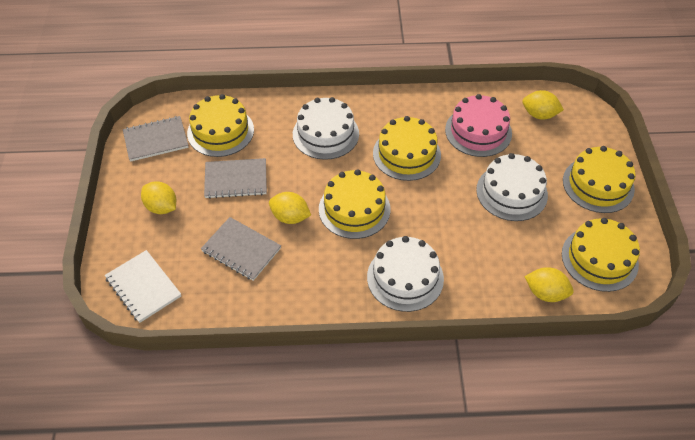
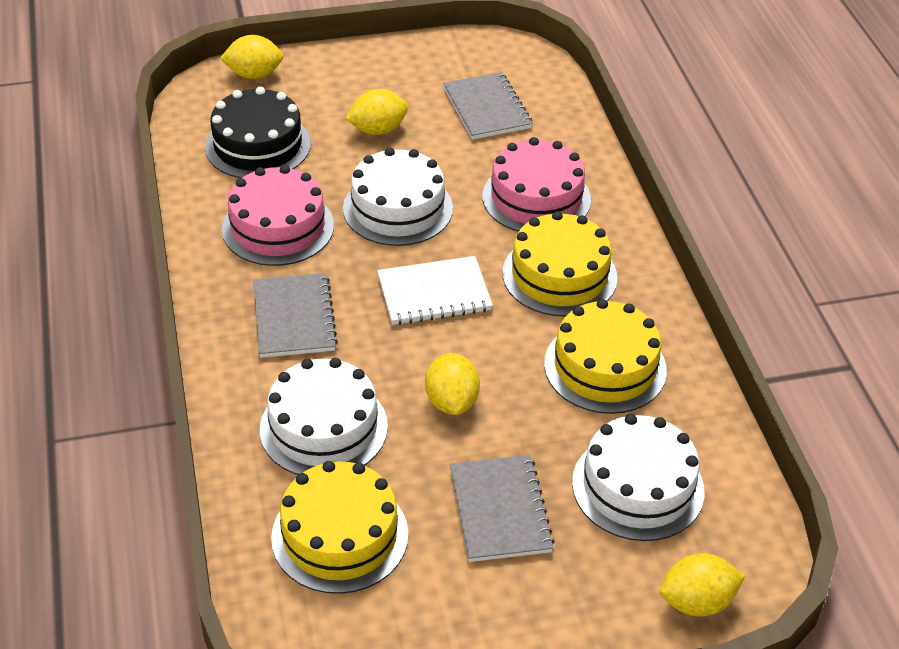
black cake: 0 -> 1
pink cake: 1 -> 2
yellow cake: 5 -> 3

